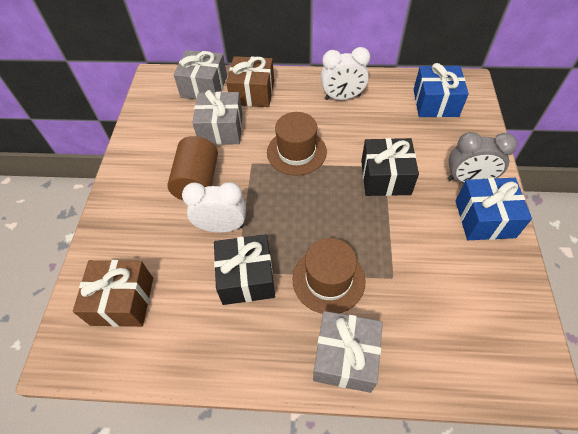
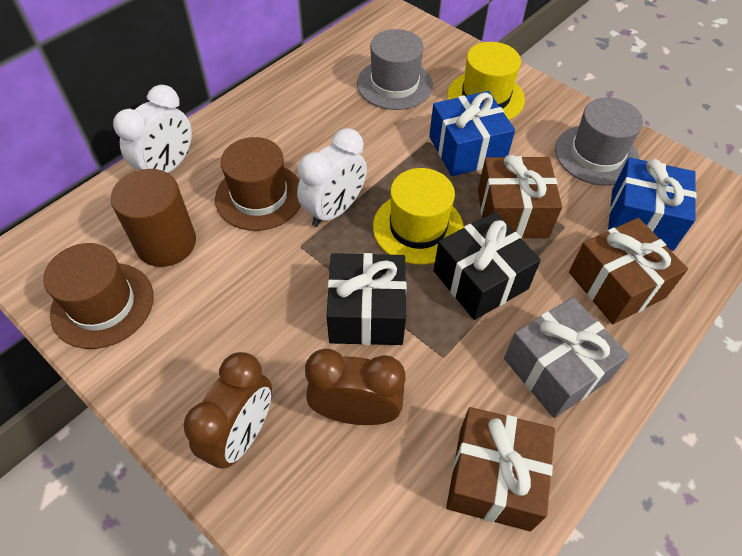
brown clock: 0 -> 2
brown gift: 2 -> 3
grey clock: 1 -> 0
grey gift: 3 -> 1
grey hat: 0 -> 2
yellow hat: 0 -> 2

